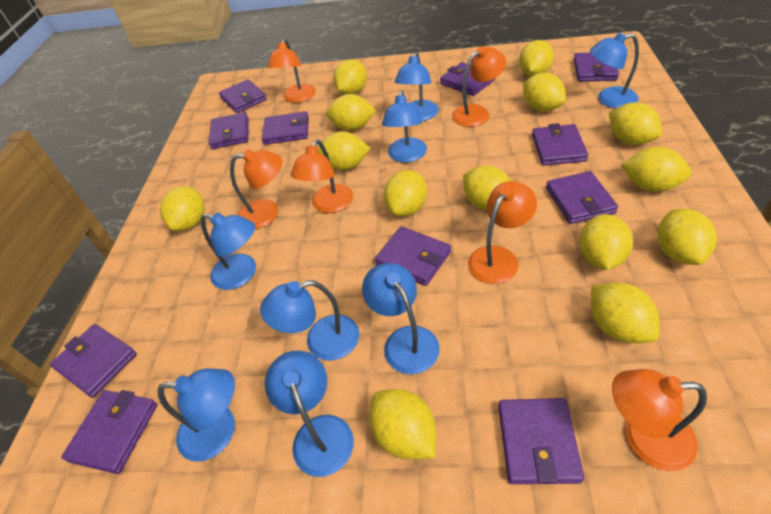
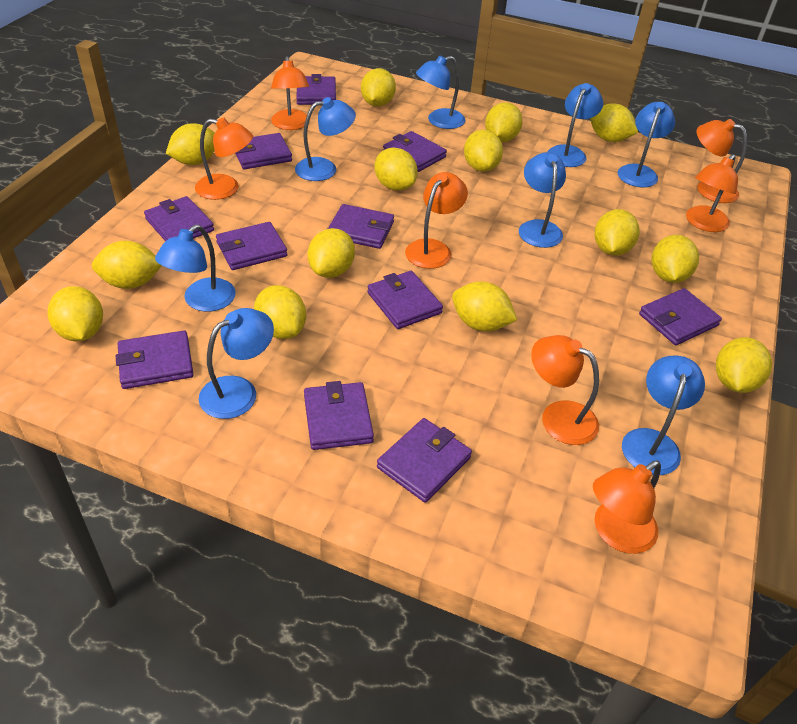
orange lamp: 6 -> 7

